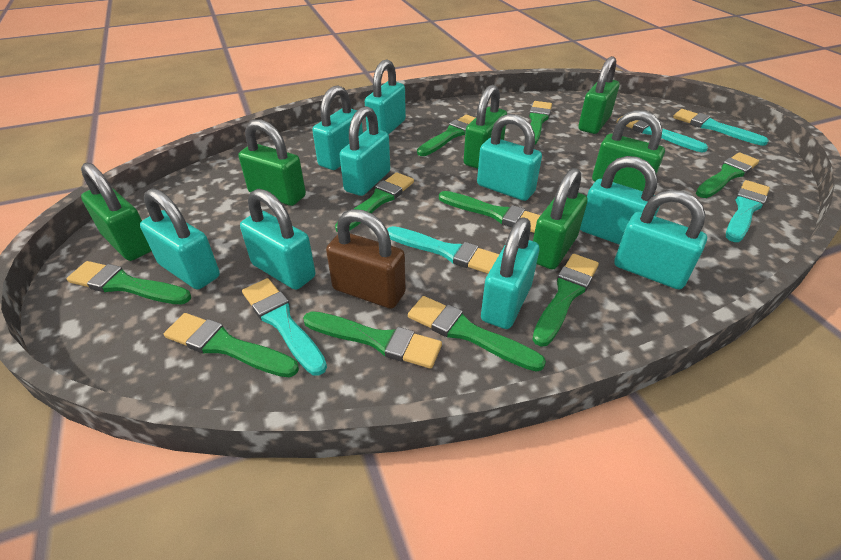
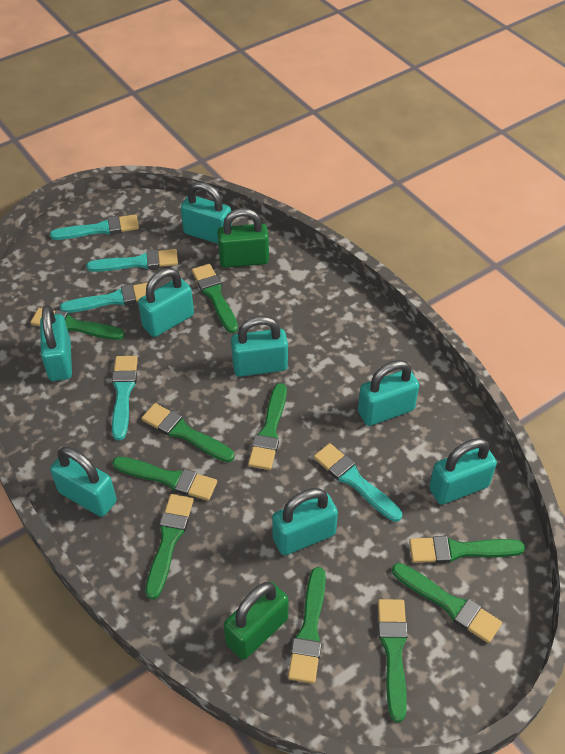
brown padlock: 1 -> 0
green padlock: 6 -> 2
turquoise padlock: 9 -> 8

